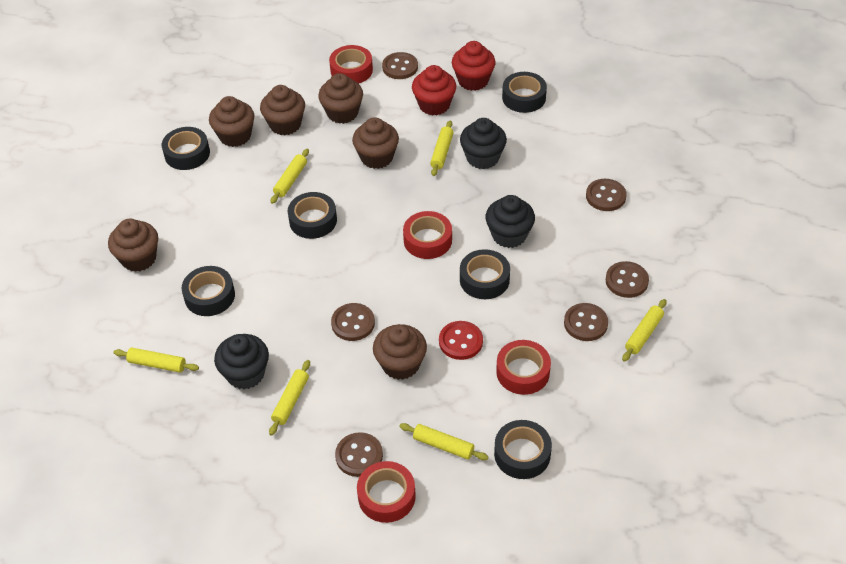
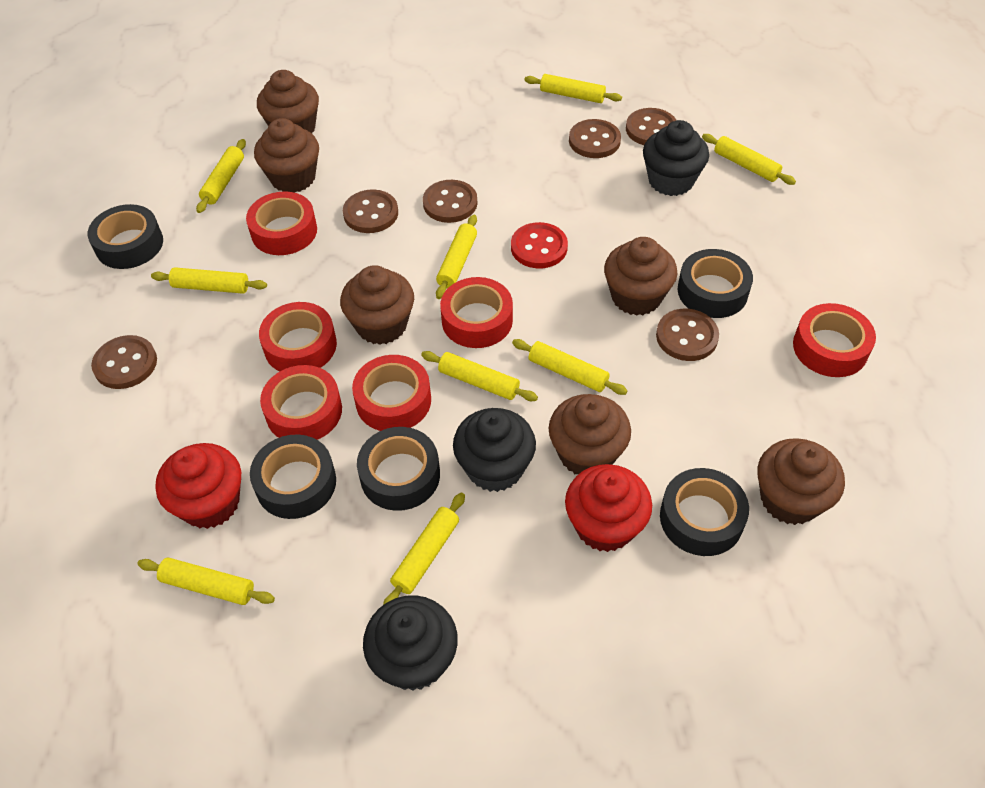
black tape: 6 -> 5
red tape: 4 -> 6
yellow rolling pin: 6 -> 9

